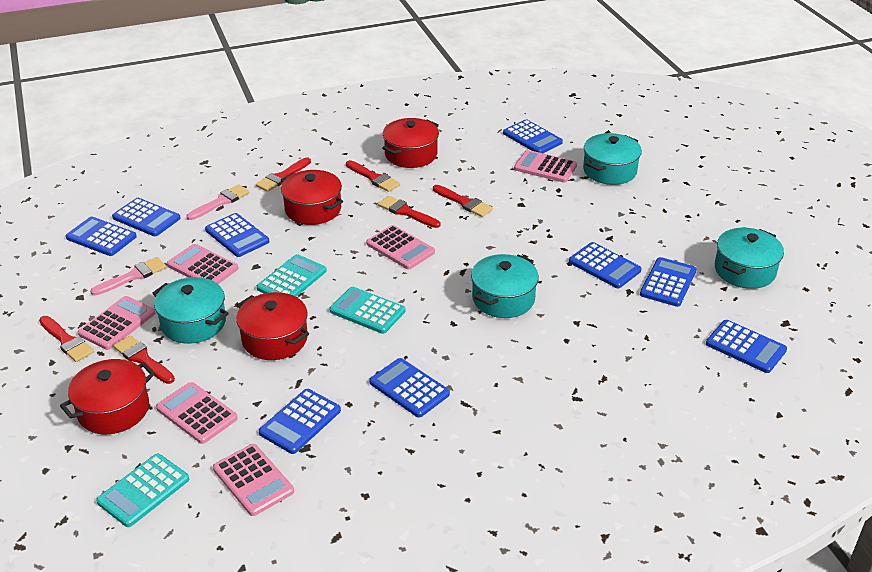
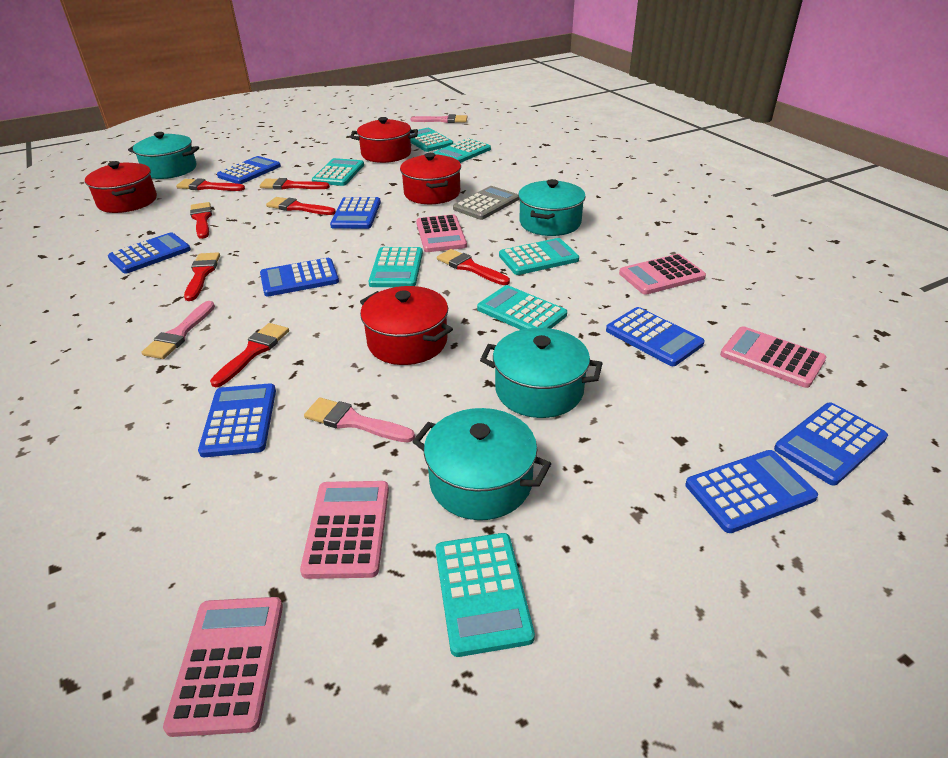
blue calculator: 9 -> 8
grey calculator: 0 -> 1
pink brush: 2 -> 3
pink calculator: 6 -> 5
red brush: 6 -> 7
turquoise calculator: 3 -> 7

